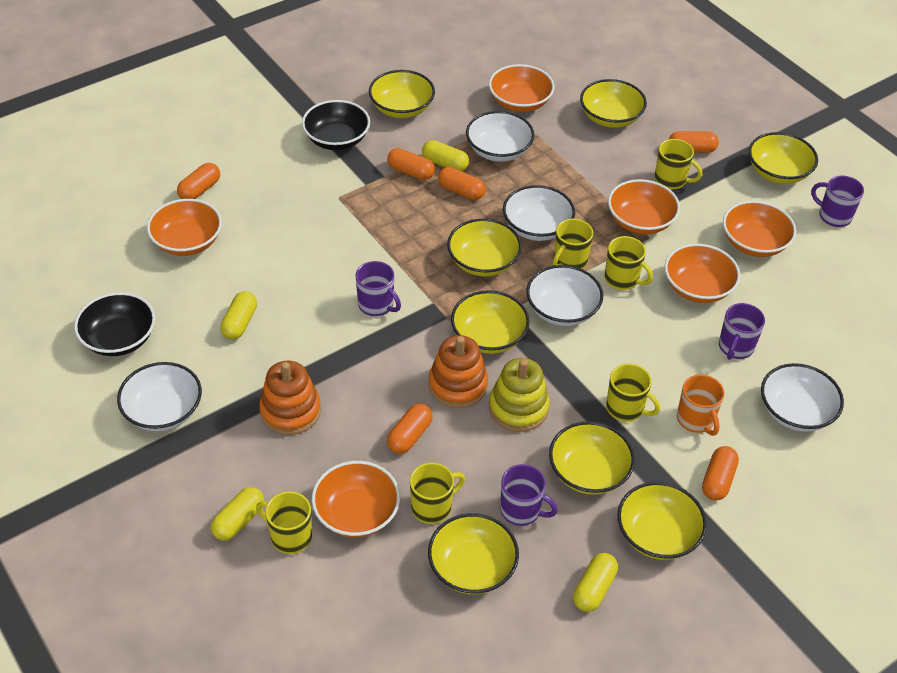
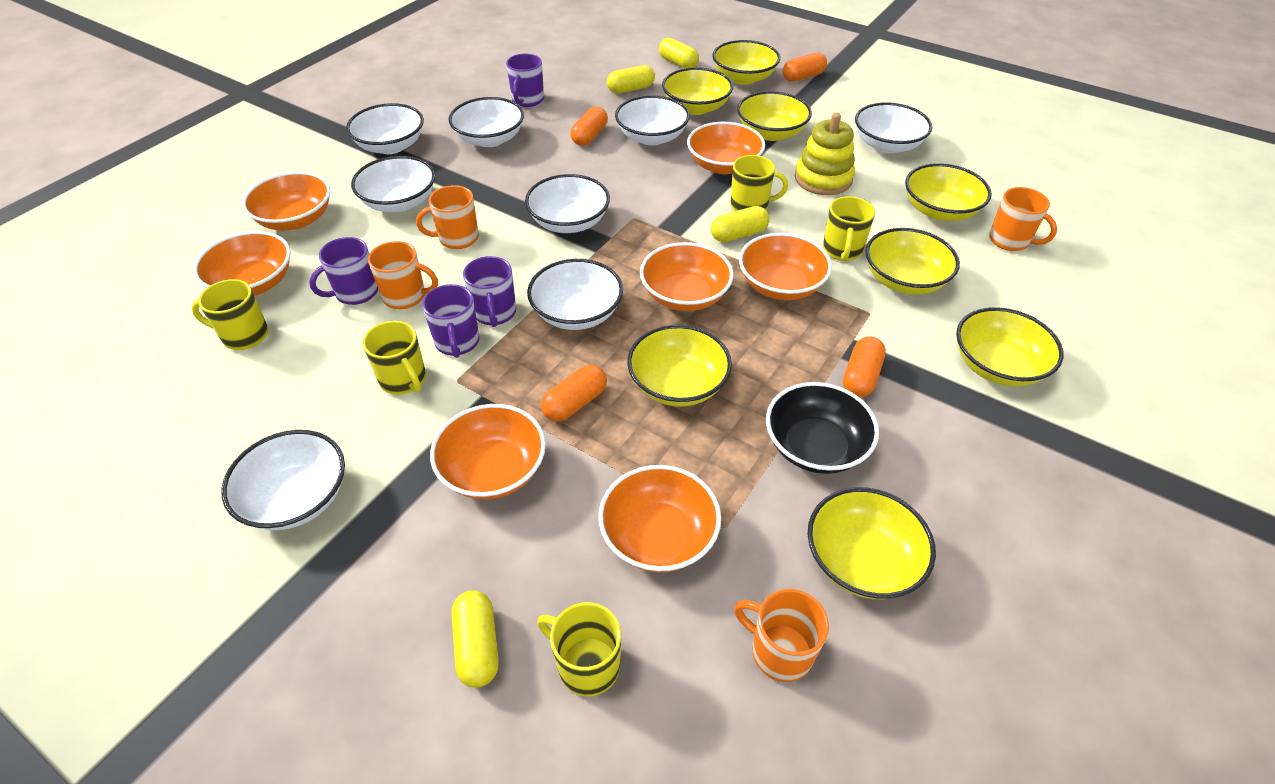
black bowl: 2 -> 1
orange bowl: 6 -> 7
orange capsule: 6 -> 4
orange mug: 1 -> 4
orange stacking toy: 2 -> 0
white bowl: 5 -> 8
yellow mug: 6 -> 5

